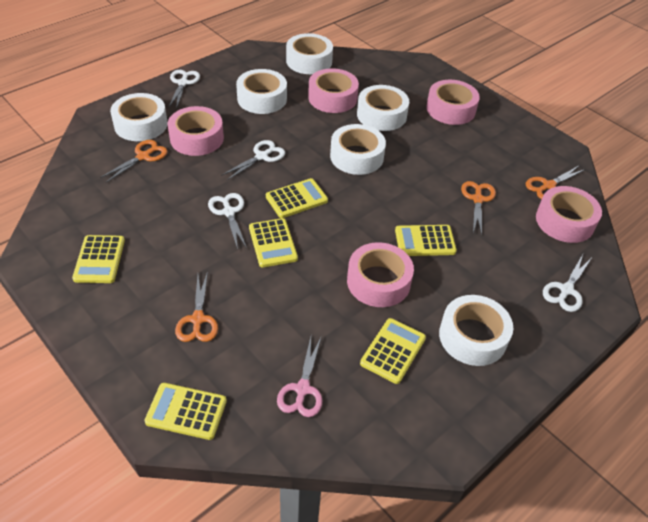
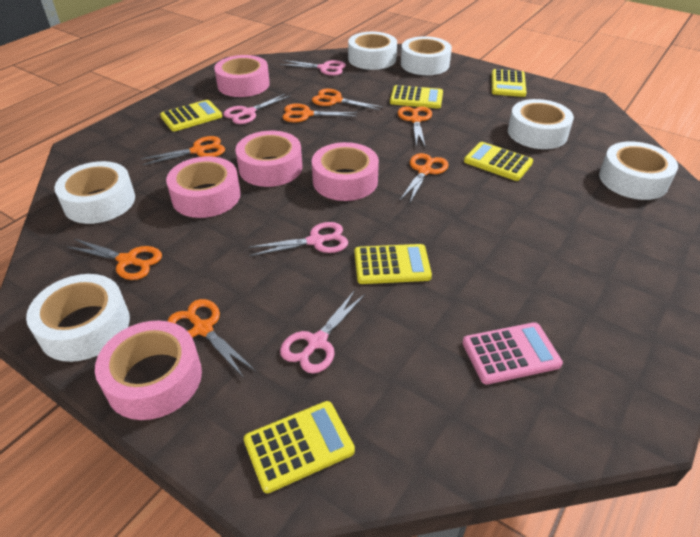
orange scissors: 4 -> 7
pink calculator: 0 -> 1
pink scissors: 1 -> 4
white scissors: 4 -> 0

